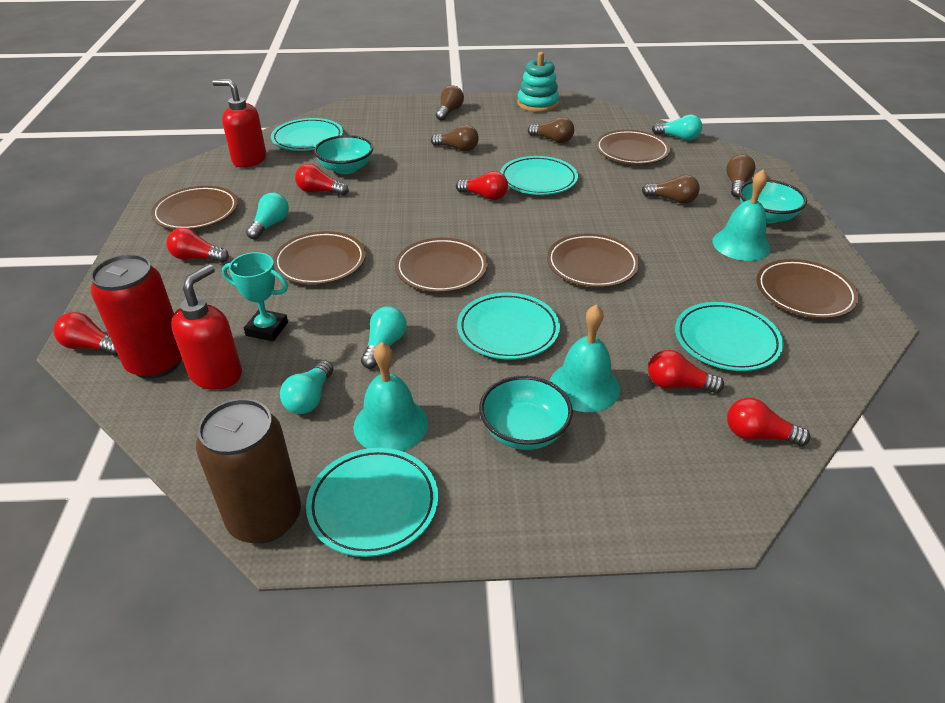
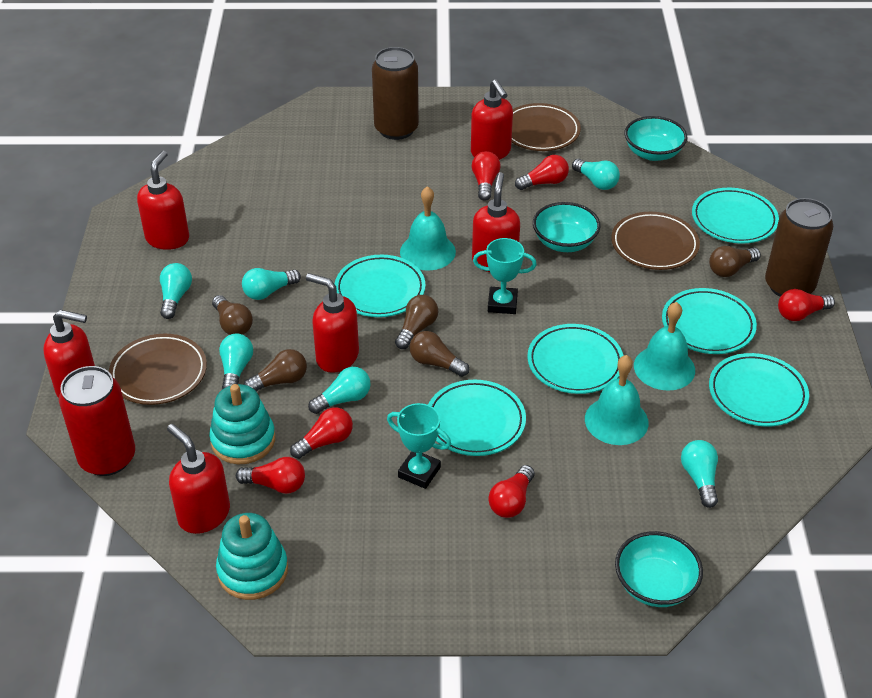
brown can: 1 -> 2
brown plate: 6 -> 3
red soap dispenser: 2 -> 6
turquoise light bulb: 4 -> 6
turquoise plate: 5 -> 6
turquoise stacking toy: 1 -> 2
turquoise trophy: 1 -> 2

